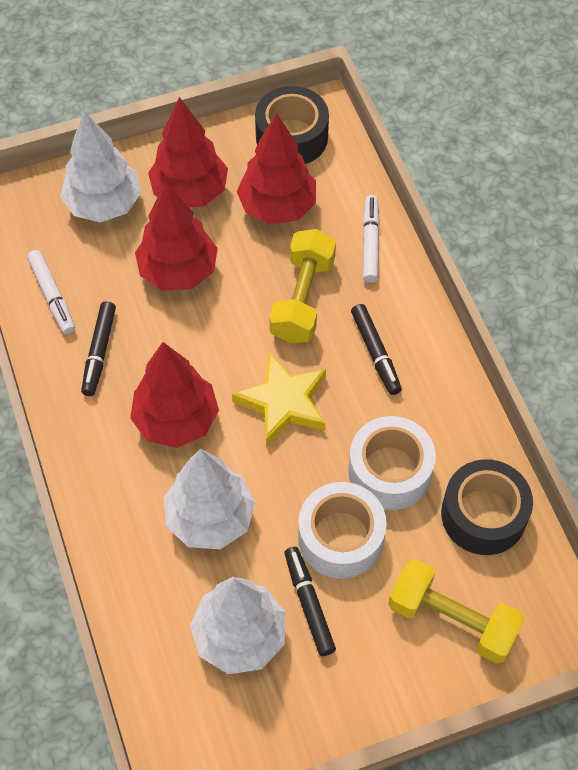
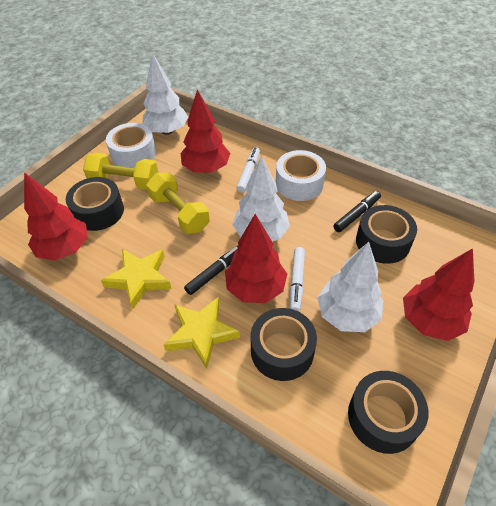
black marker: 3 -> 2
black tape: 2 -> 4
yellow star: 1 -> 2

